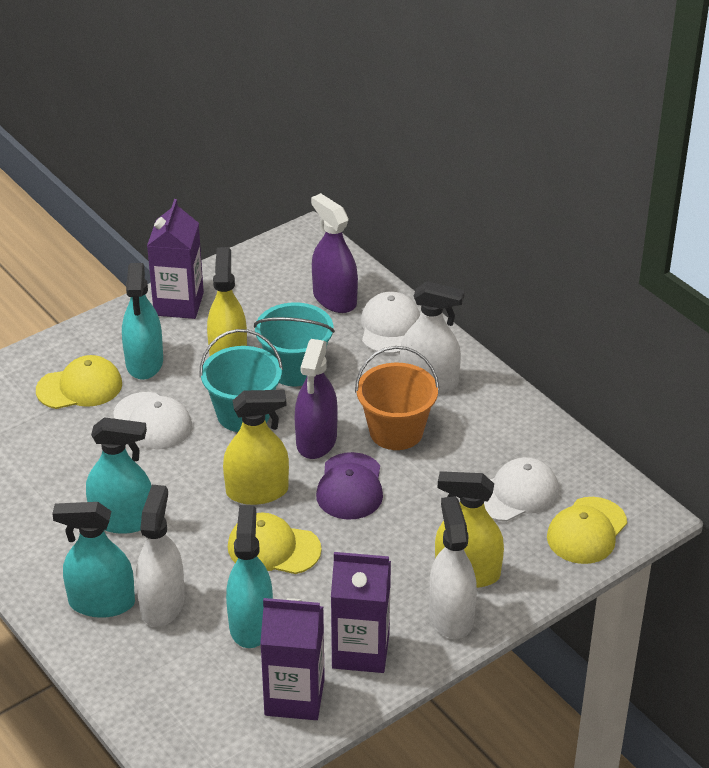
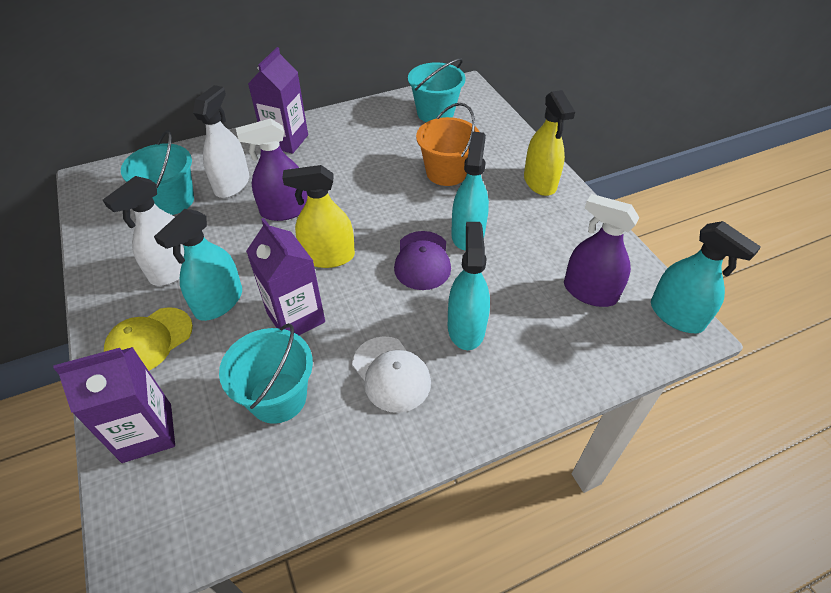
turquoise bucket: 2 -> 3
white cap: 3 -> 1
white spray bottle: 3 -> 2
yellow cap: 3 -> 1
yellow spray bottle: 3 -> 2

